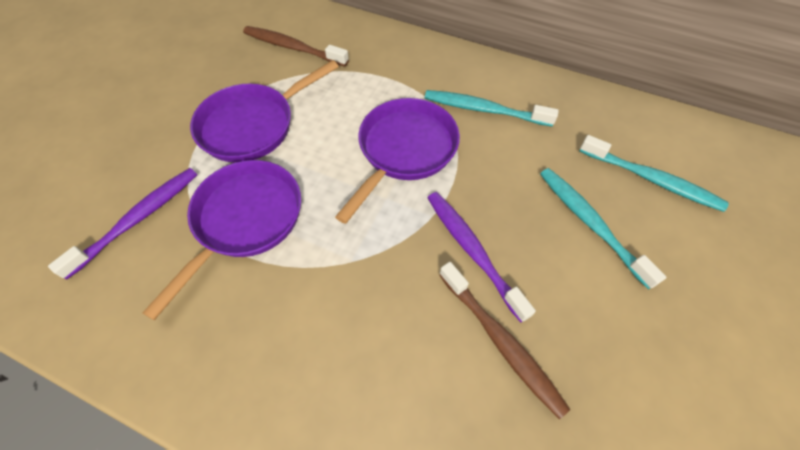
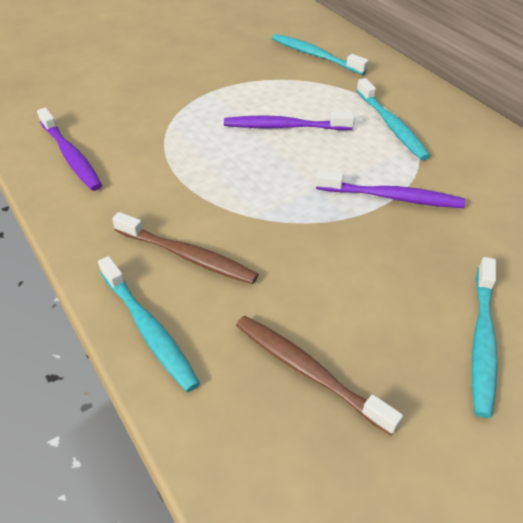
purple pan: 3 -> 0
purple toothbrush: 2 -> 3
turquoise toothbrush: 3 -> 4

